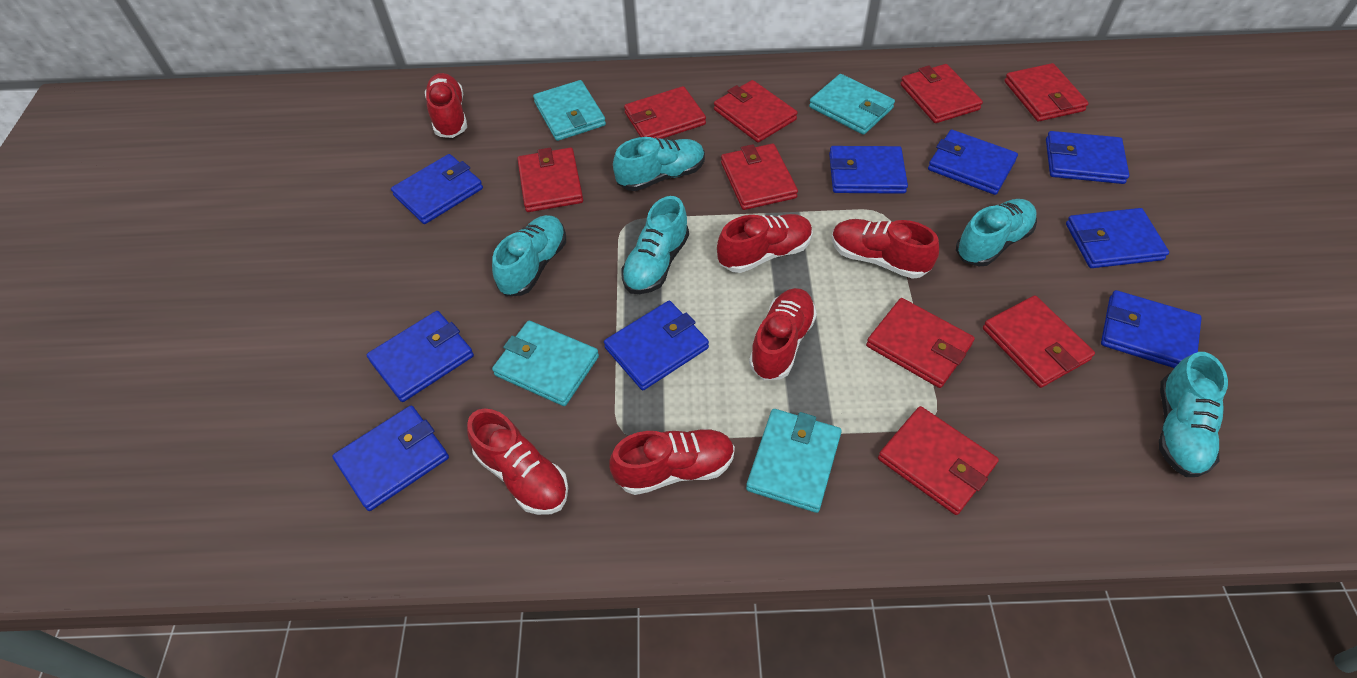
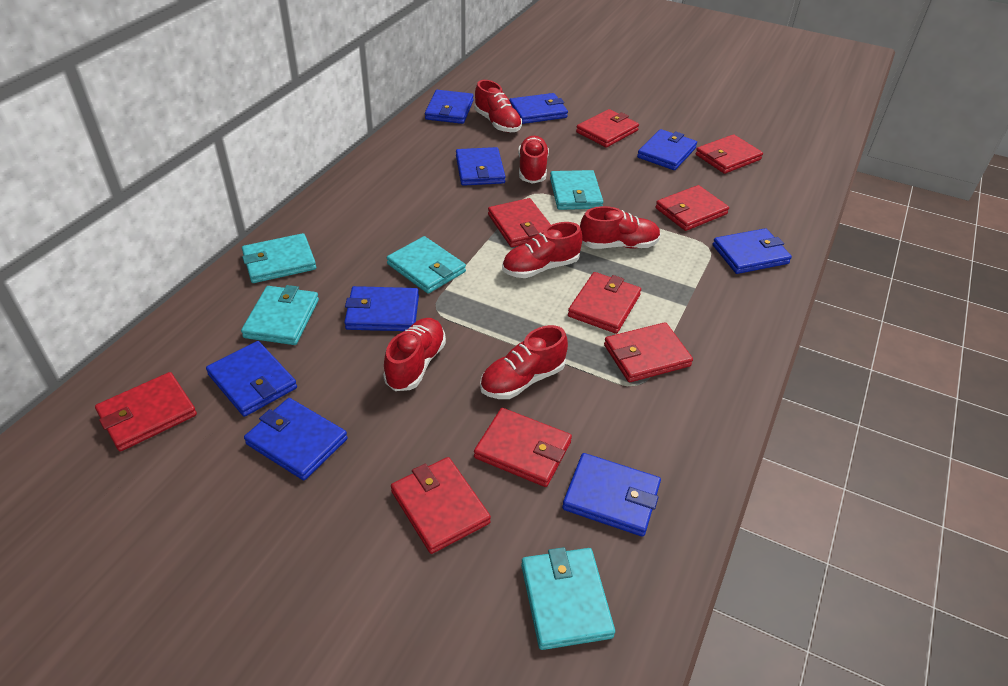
turquoise shoe: 5 -> 0
turquoise wallet: 4 -> 5

